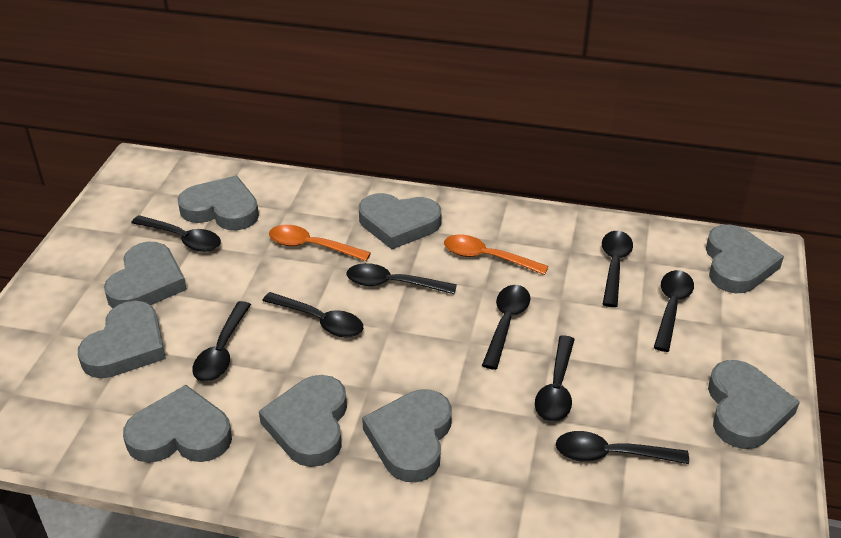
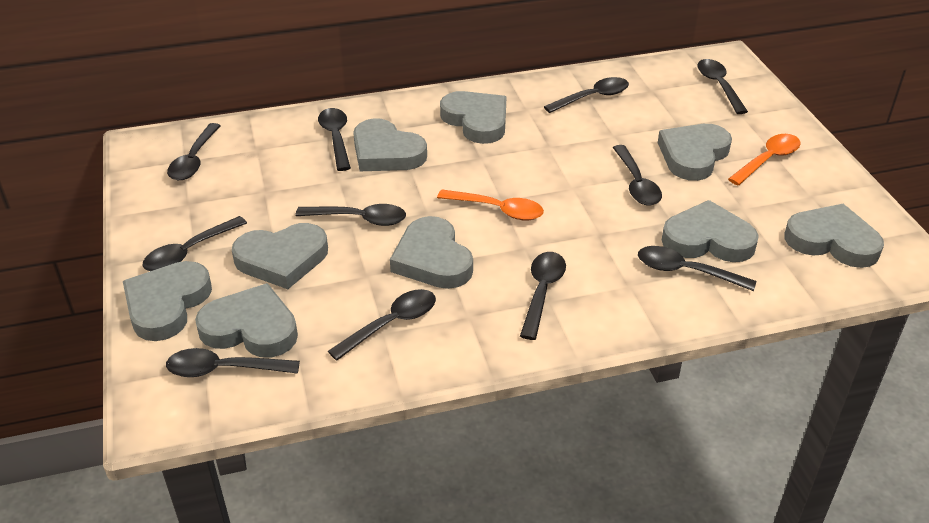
black spoon: 9 -> 11

